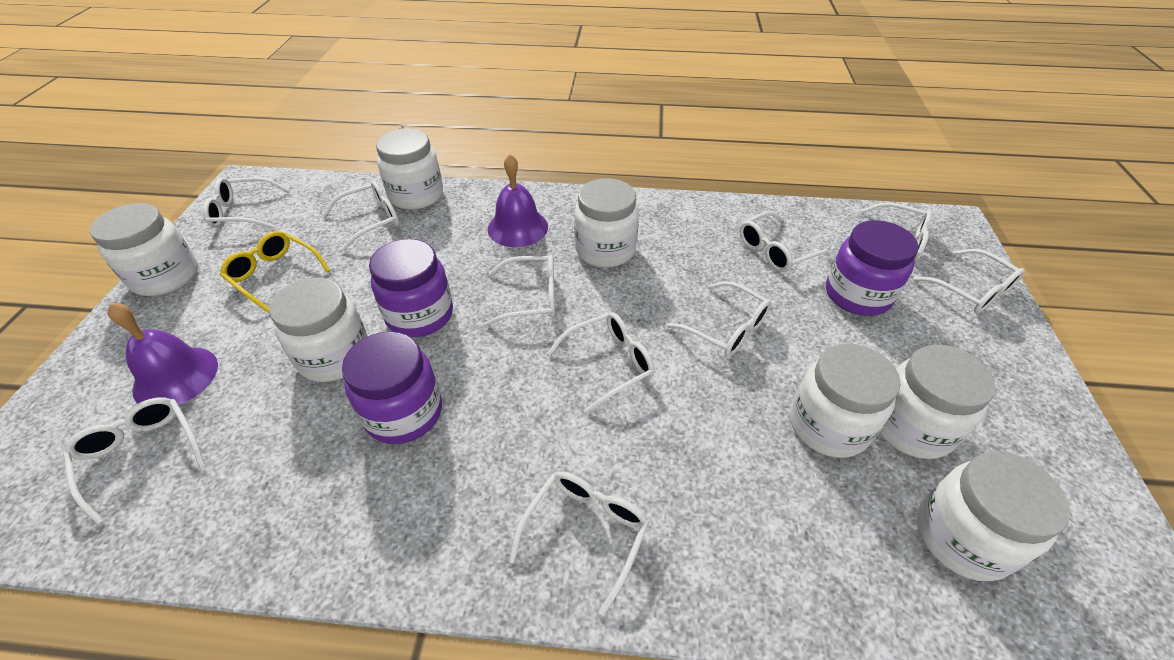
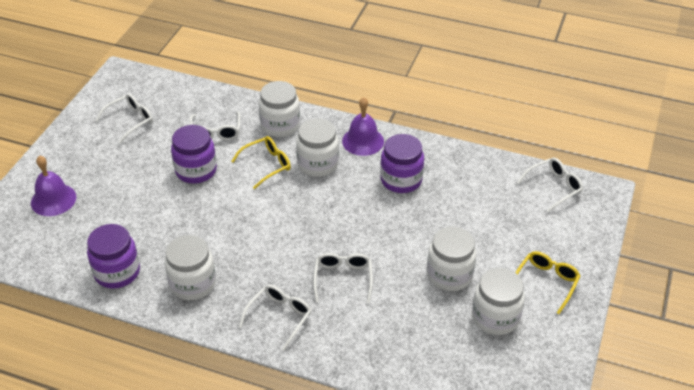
white glasses: 10 -> 5
white jar: 7 -> 5
yellow glasses: 1 -> 2

